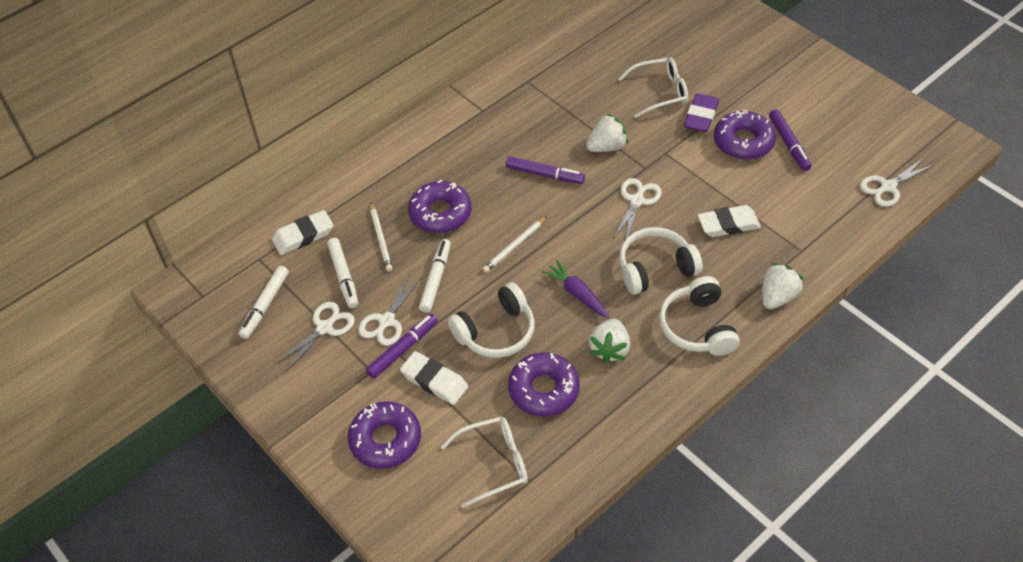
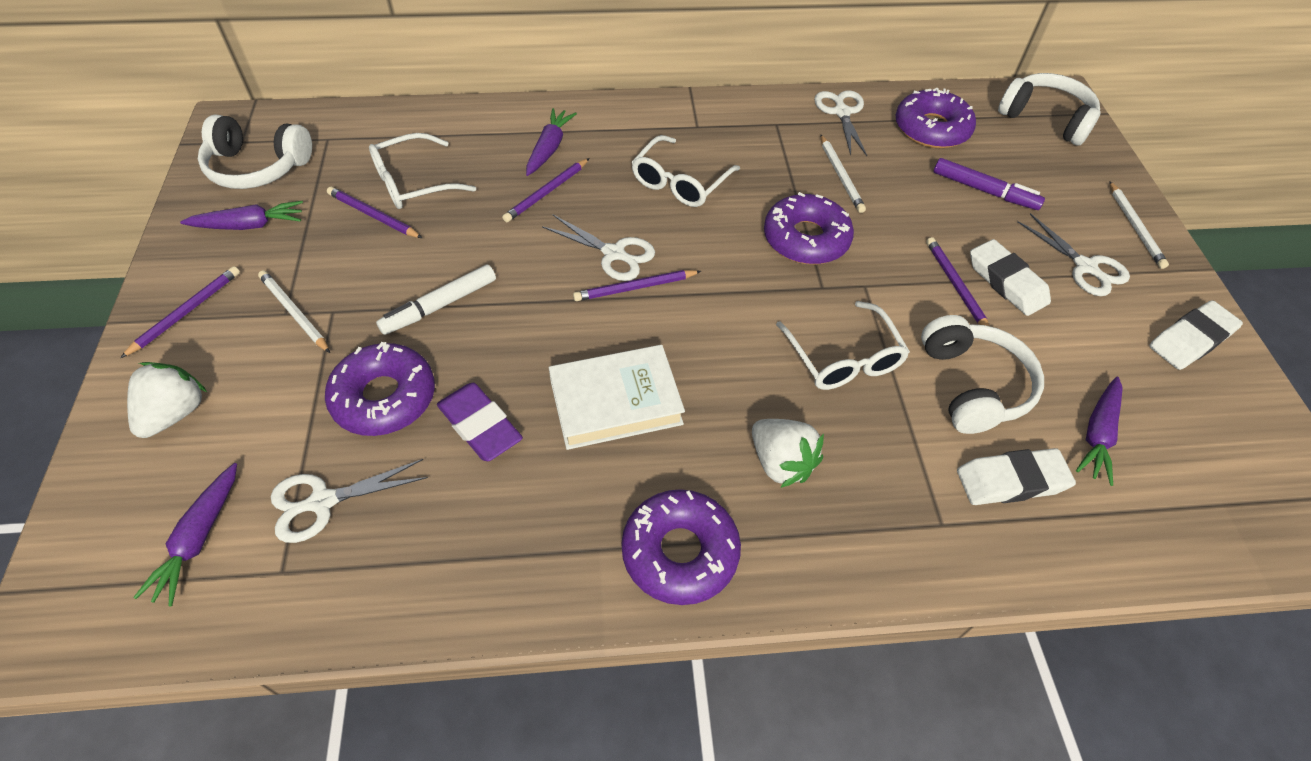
purple carrot: 1 -> 4
purple marker: 3 -> 1
purple pencil: 0 -> 5
white book: 0 -> 1
white glasses: 2 -> 3
white marker: 3 -> 1
white pencil: 2 -> 3
white strawberry: 3 -> 2

